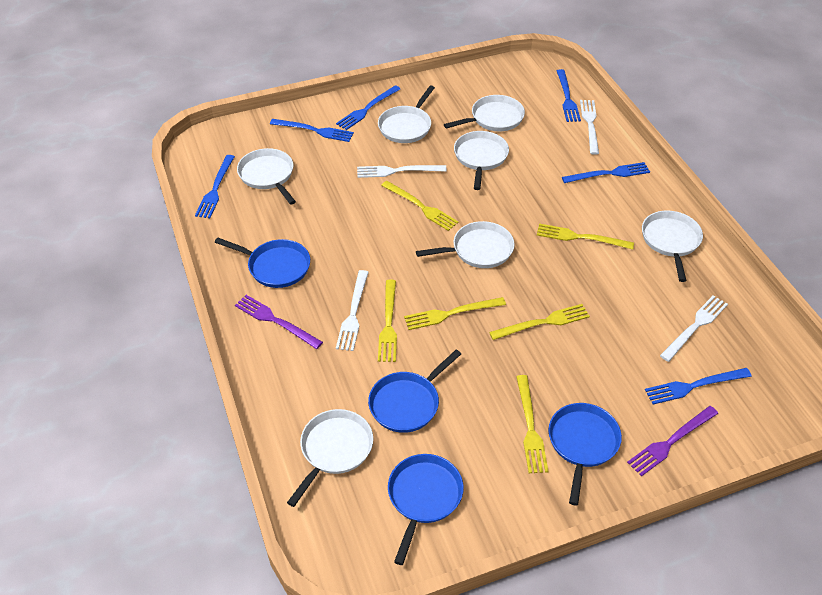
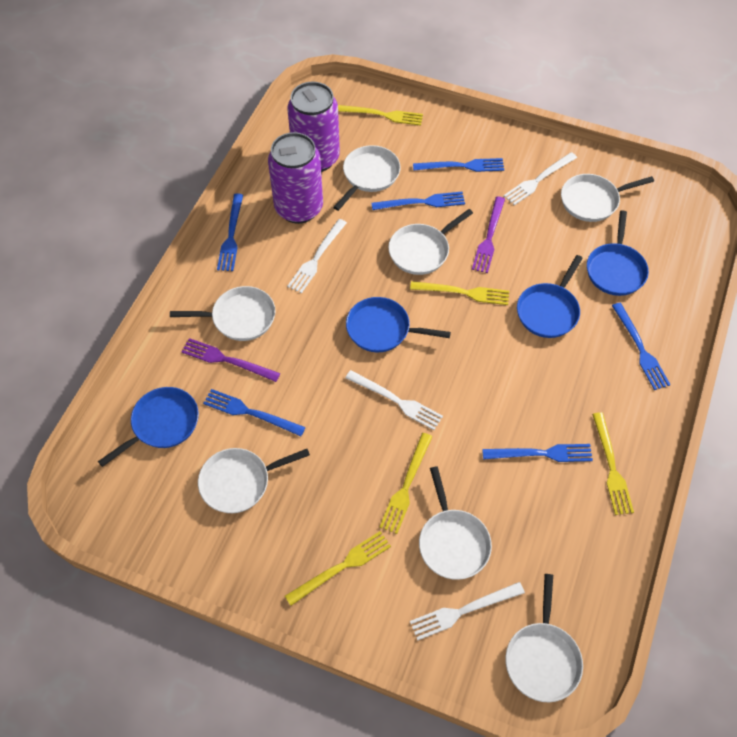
purple can: 0 -> 2
yellow fork: 6 -> 5

